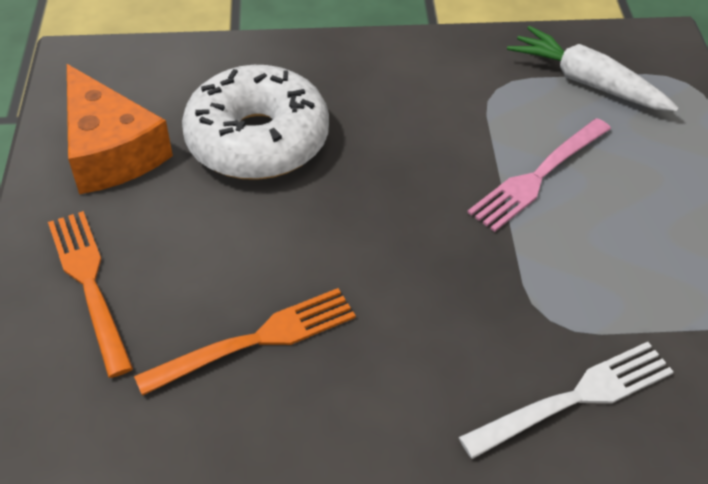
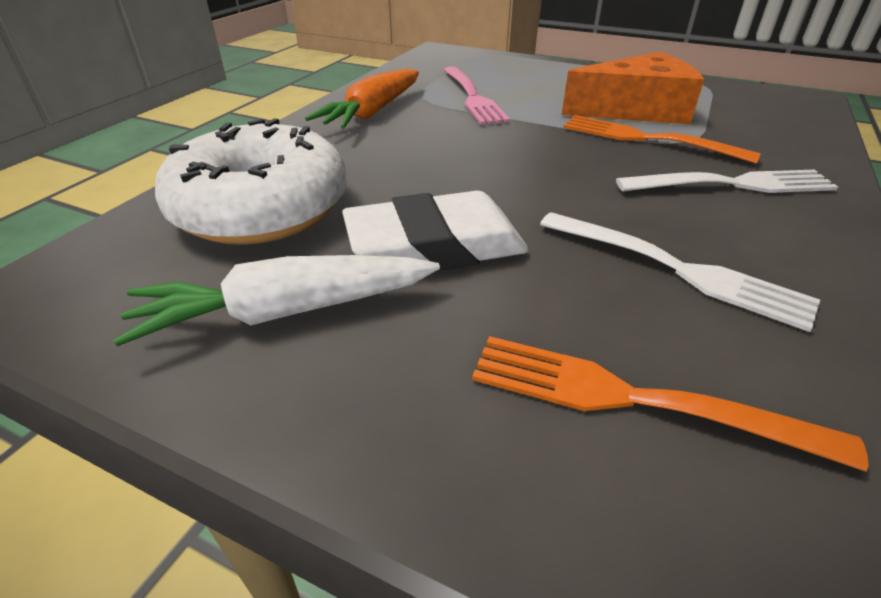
orange carrot: 0 -> 1
white eraser: 0 -> 1
white fork: 1 -> 2

